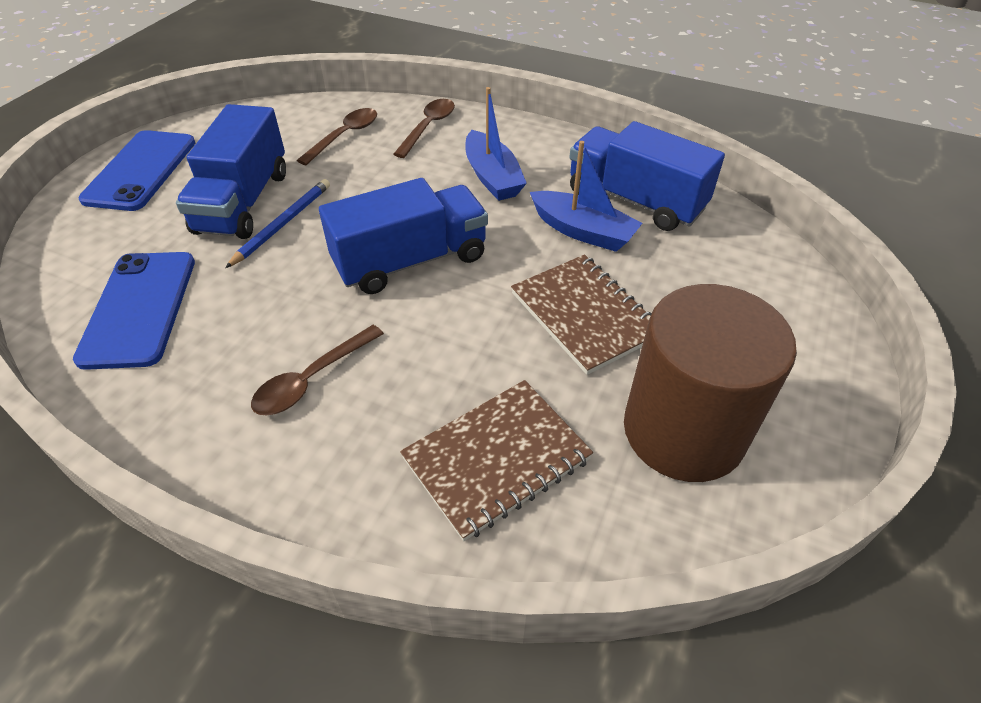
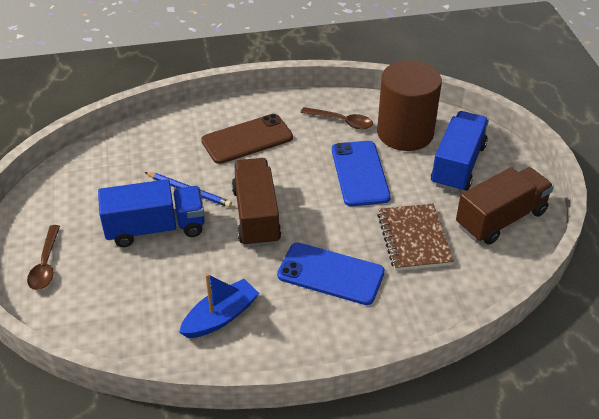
blue boat: 2 -> 1
blue truck: 3 -> 2
brown notebook: 2 -> 1
brown phone: 0 -> 1
brown spoon: 3 -> 2
brown truck: 0 -> 2

